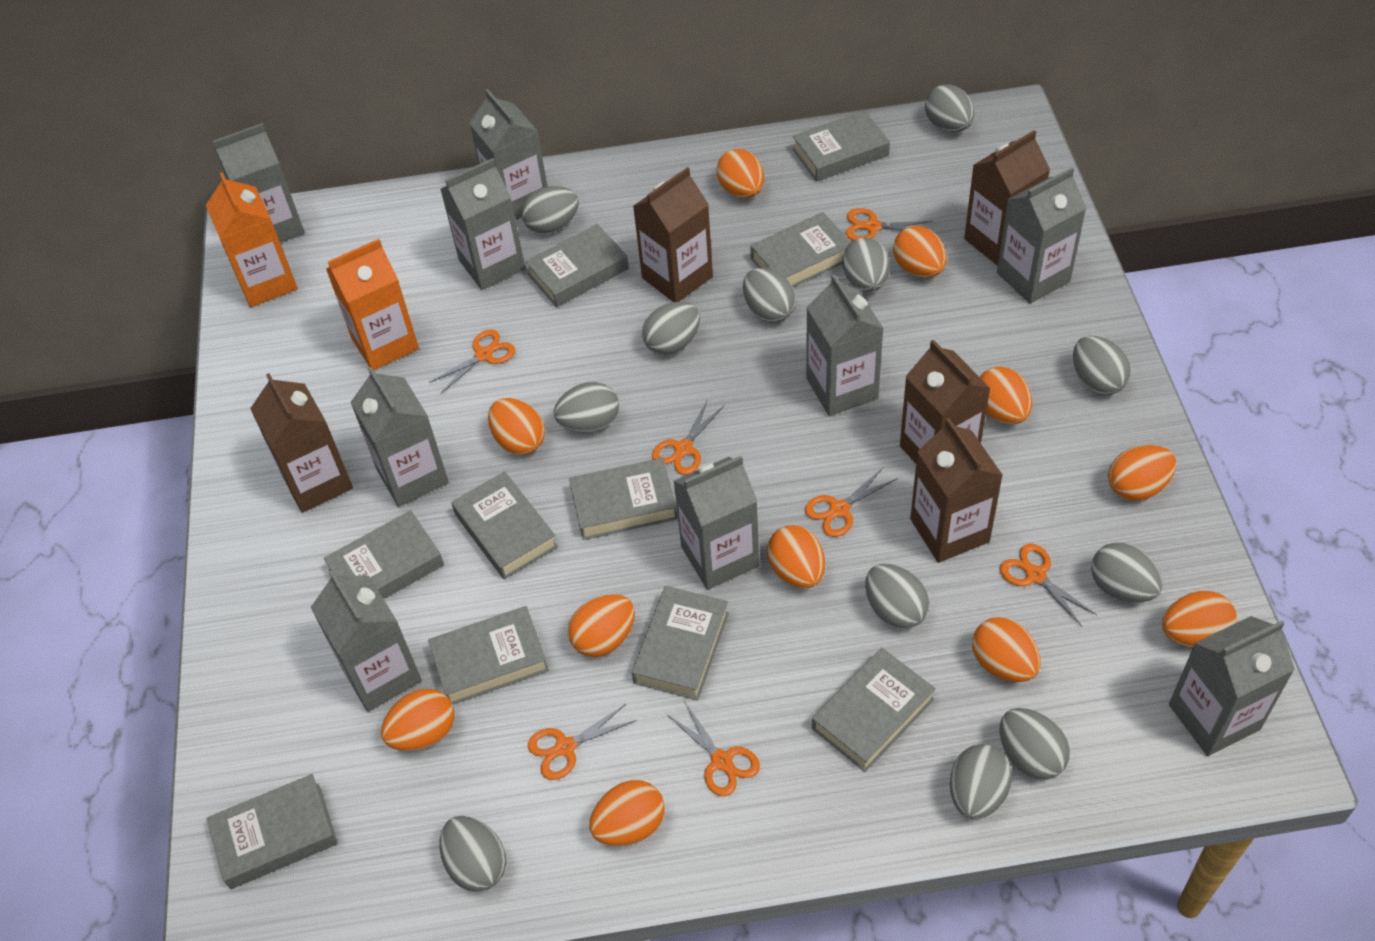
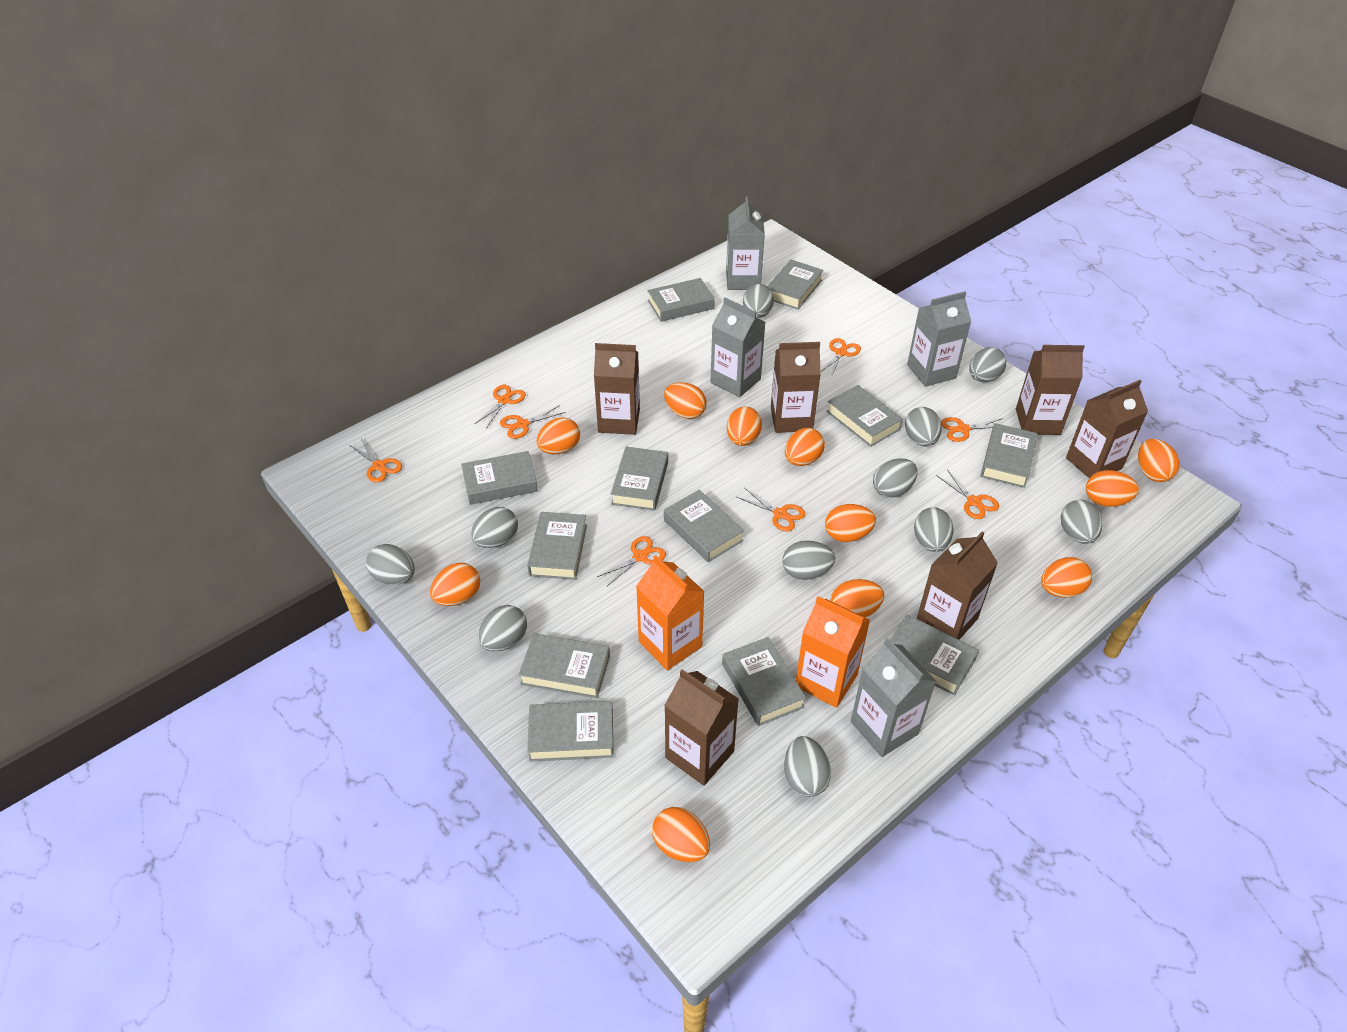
brown carton: 5 -> 6
grey book: 10 -> 12
grey carton: 9 -> 4
grey egg: 12 -> 11
orange scissors: 7 -> 8

